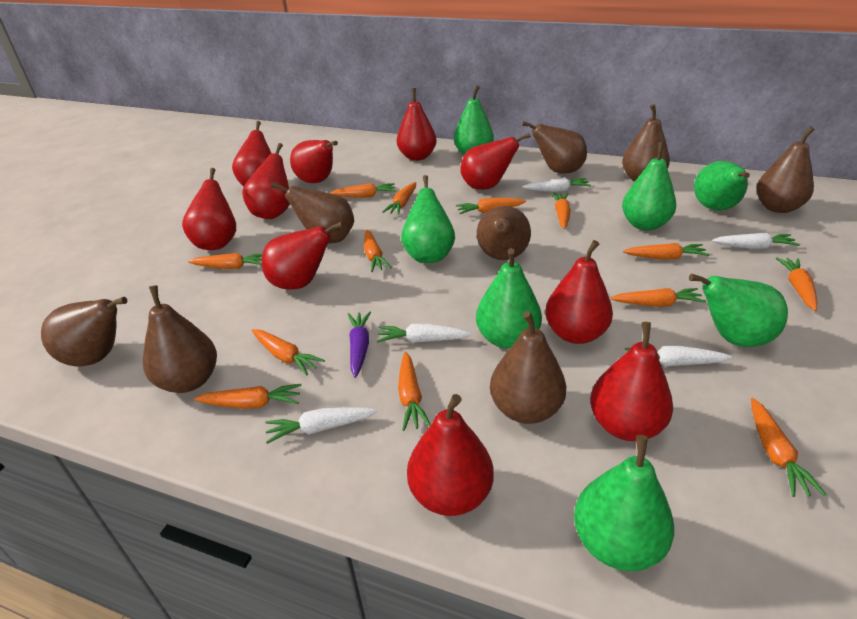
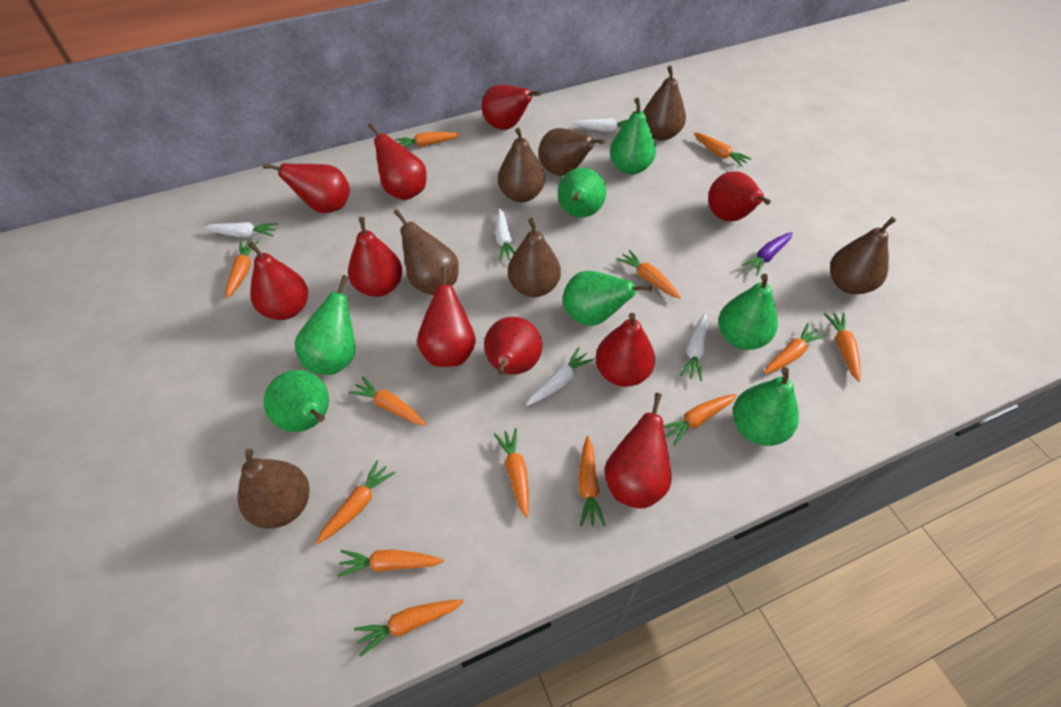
brown pear: 8 -> 7

